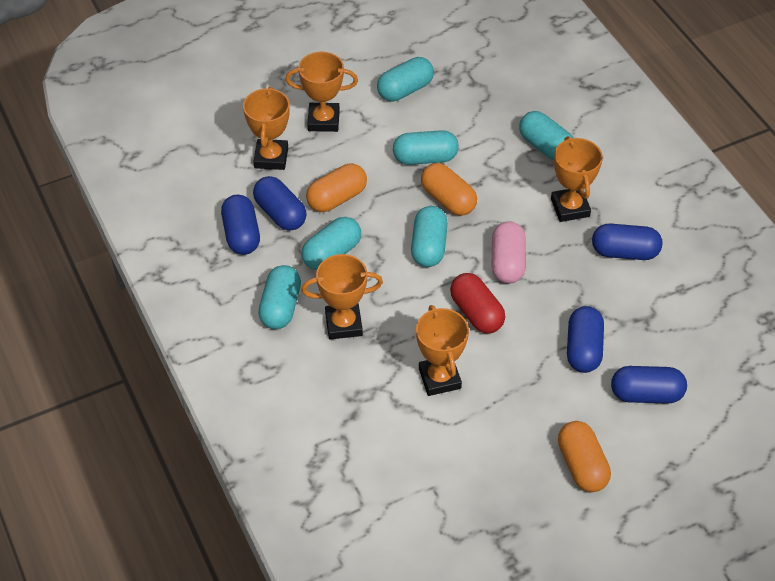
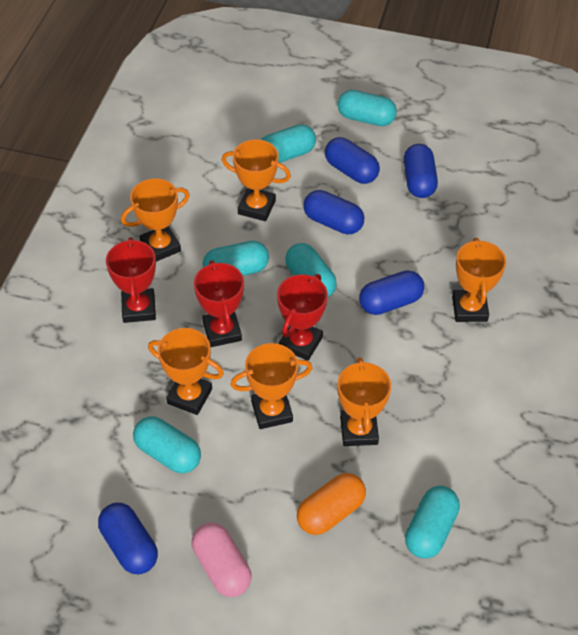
orange capsule: 3 -> 1
orange trophy: 5 -> 6
red capsule: 1 -> 0
red trophy: 0 -> 3

